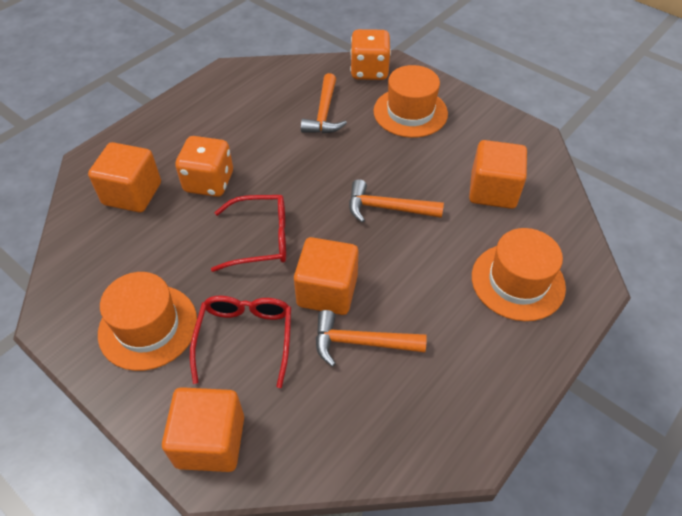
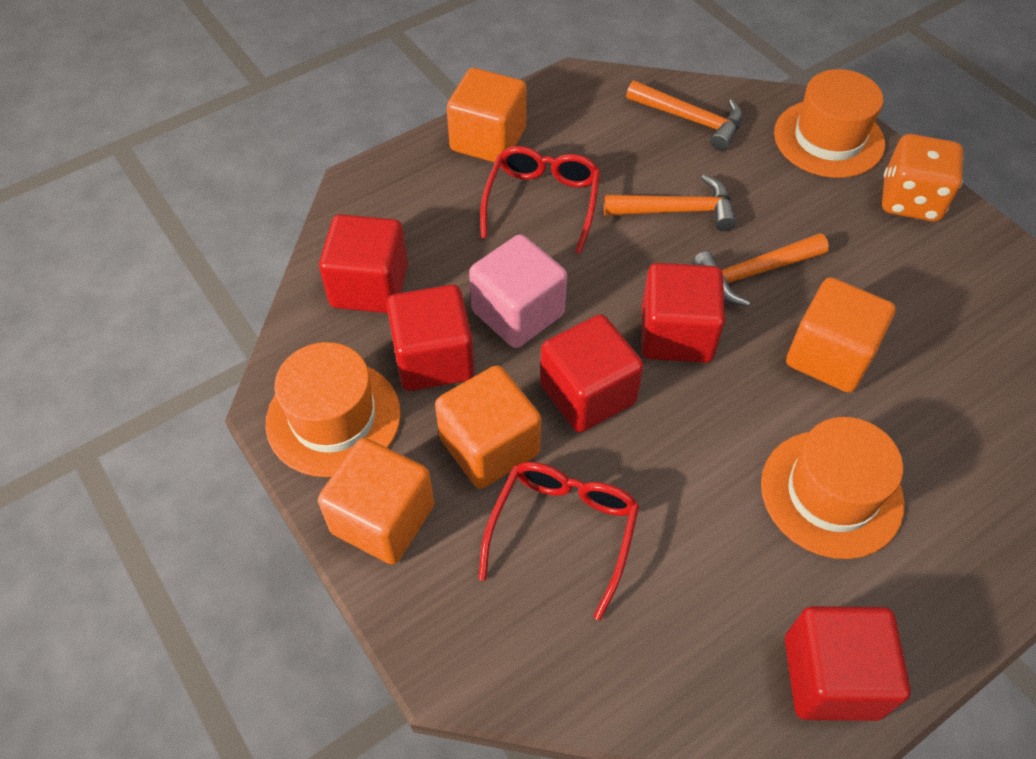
orange dice: 2 -> 1
pink cube: 0 -> 1
red cube: 0 -> 5

